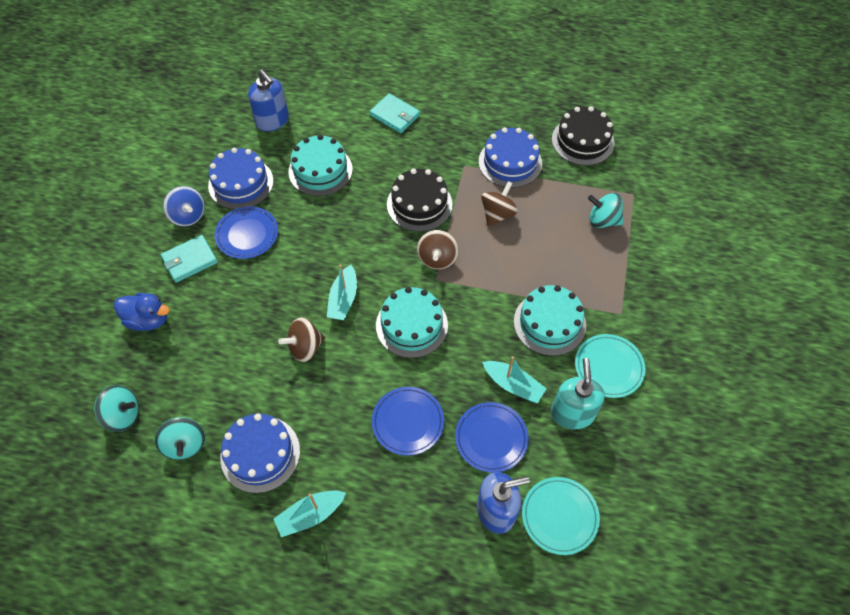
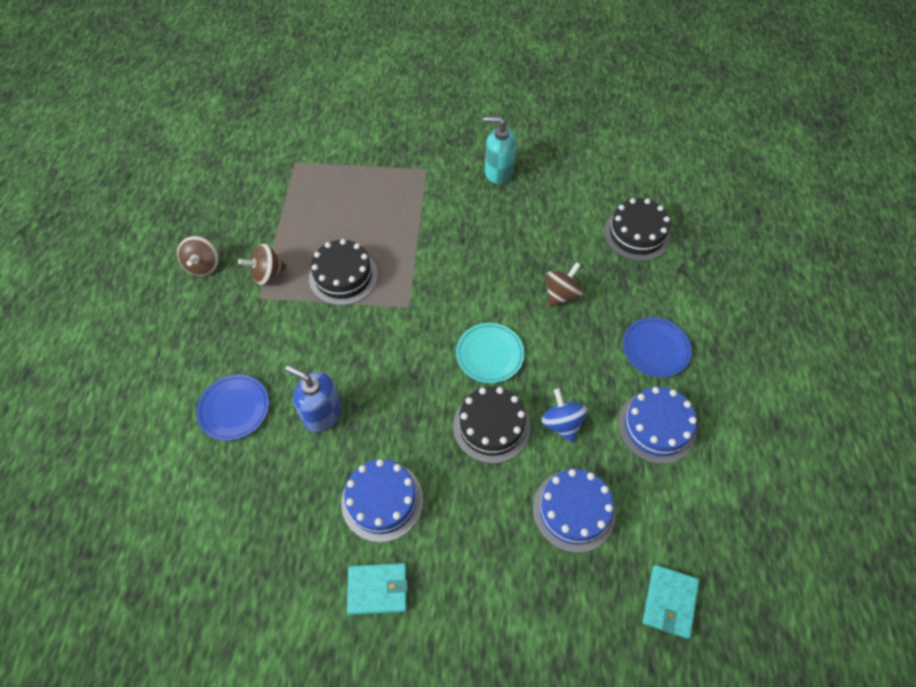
black cake: 2 -> 3
blue duck: 1 -> 0
blue plate: 3 -> 2
blue soap dispenser: 2 -> 1
turquoise boat: 3 -> 0
turquoise cake: 3 -> 0
turquoise plate: 2 -> 1
turquoise spinning top: 3 -> 0

